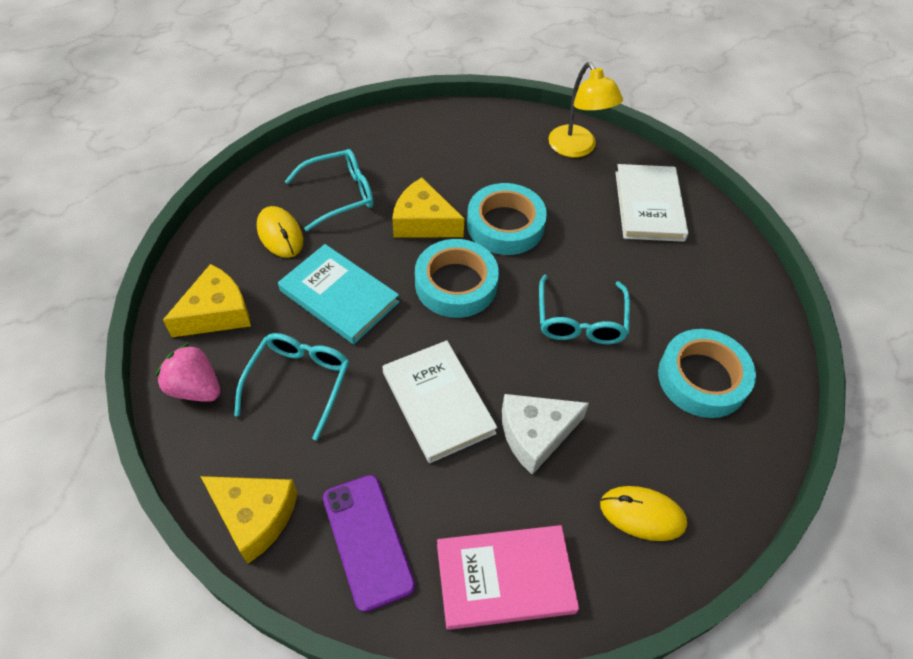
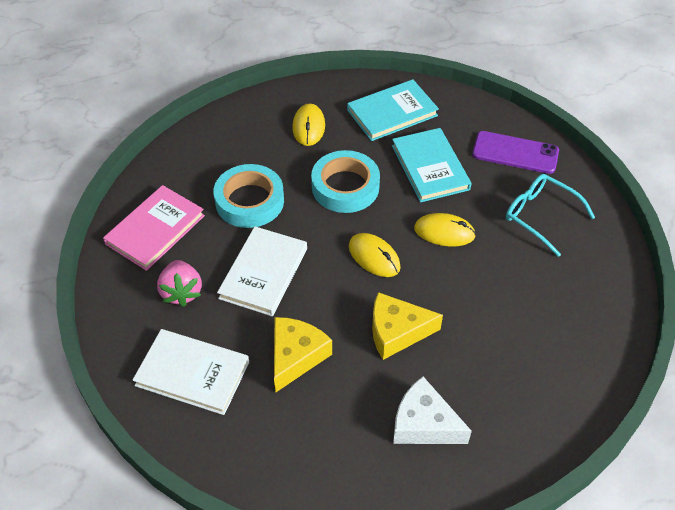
turquoise book: 1 -> 2
turquoise glasses: 3 -> 1
turquoise tape: 3 -> 2
yellow cheese: 3 -> 2
yellow lamp: 1 -> 0
yellow mouse: 2 -> 3

